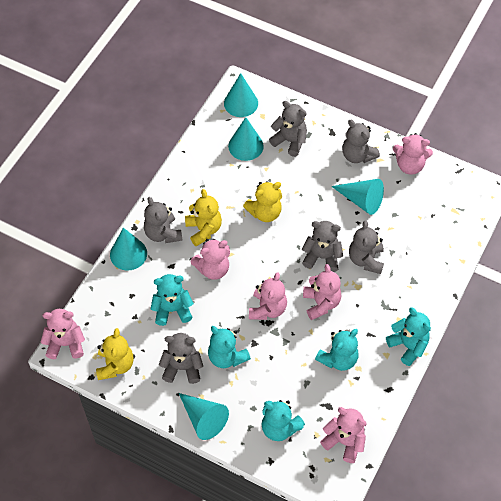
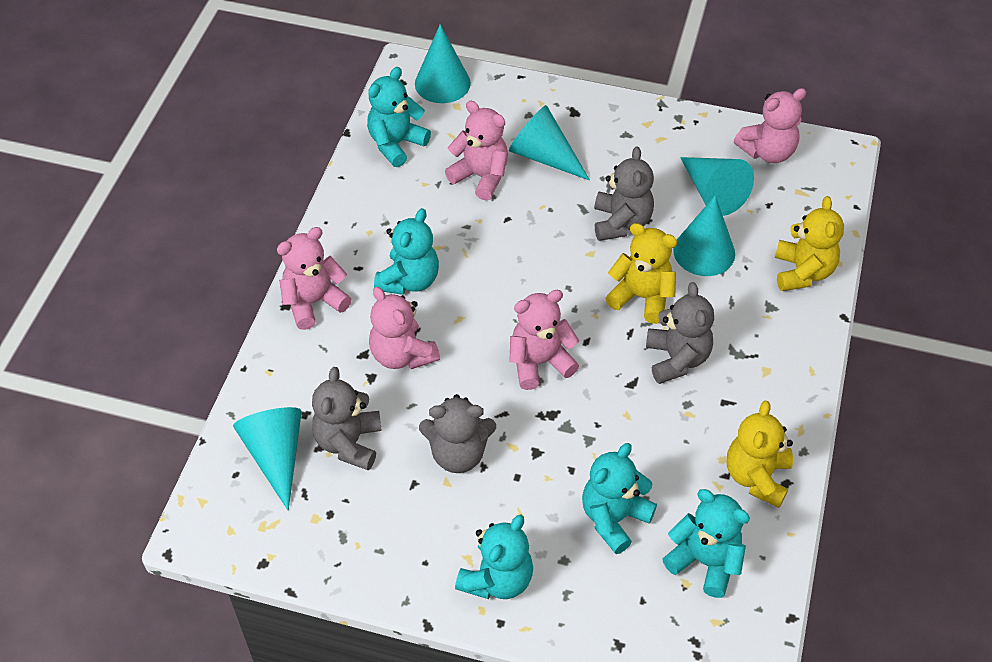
grey teddy bear: 6 -> 4
pink teddy bear: 6 -> 5

